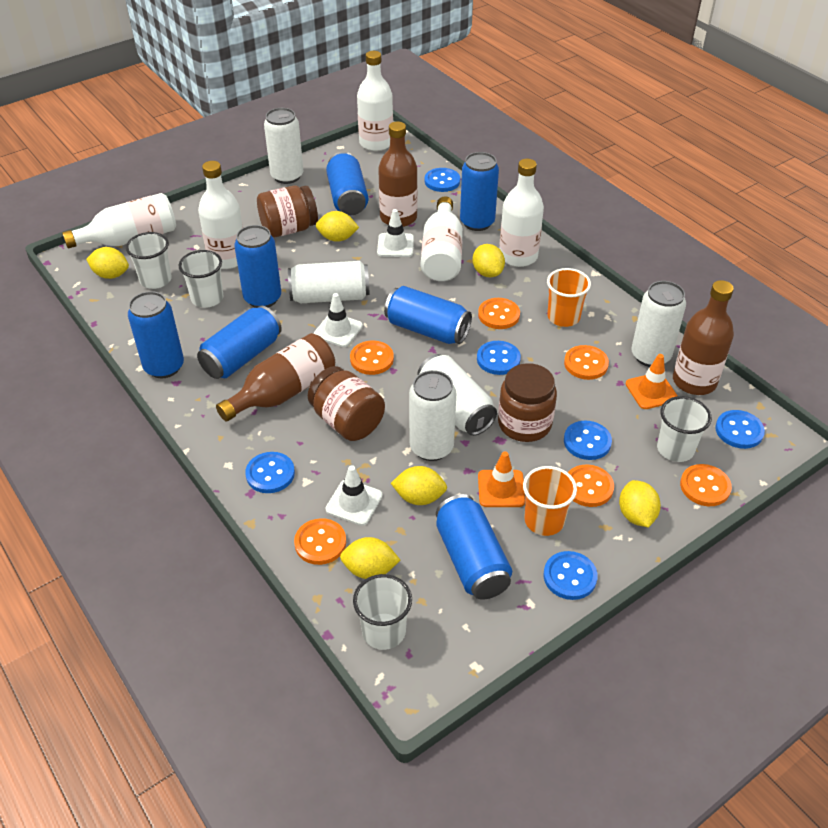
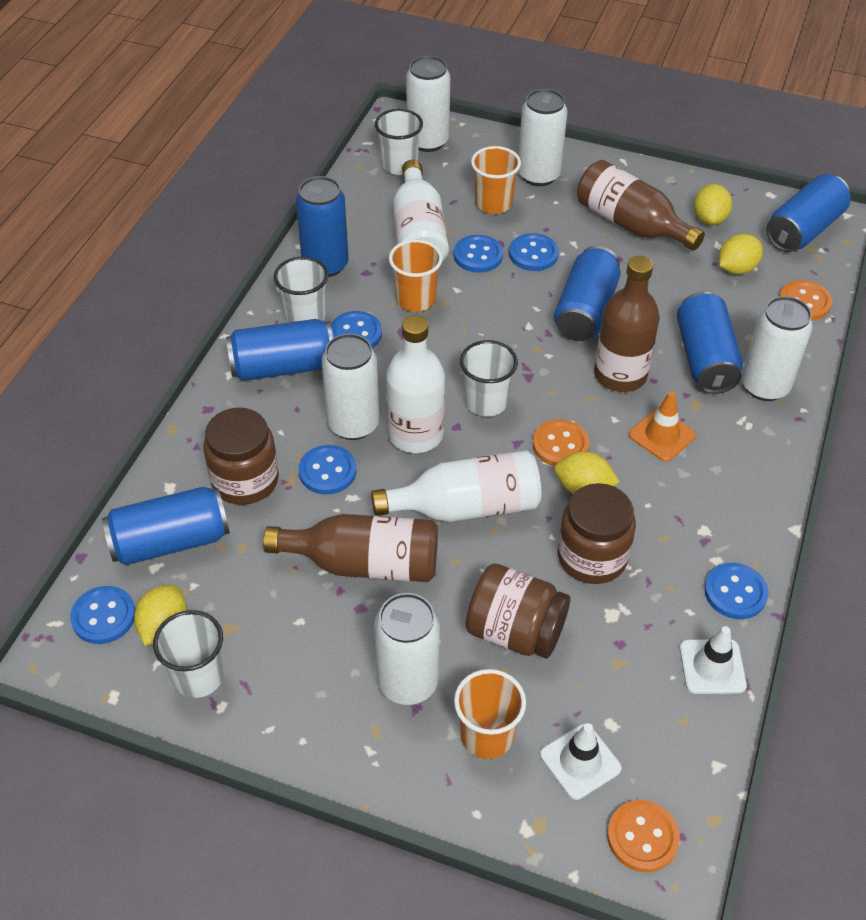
blue can: 7 -> 6
orange button: 6 -> 3
orange cup: 2 -> 3
orange traffic cone: 2 -> 1
white bottle: 5 -> 3
white traffic cone: 3 -> 2
yellow lemon: 6 -> 4

